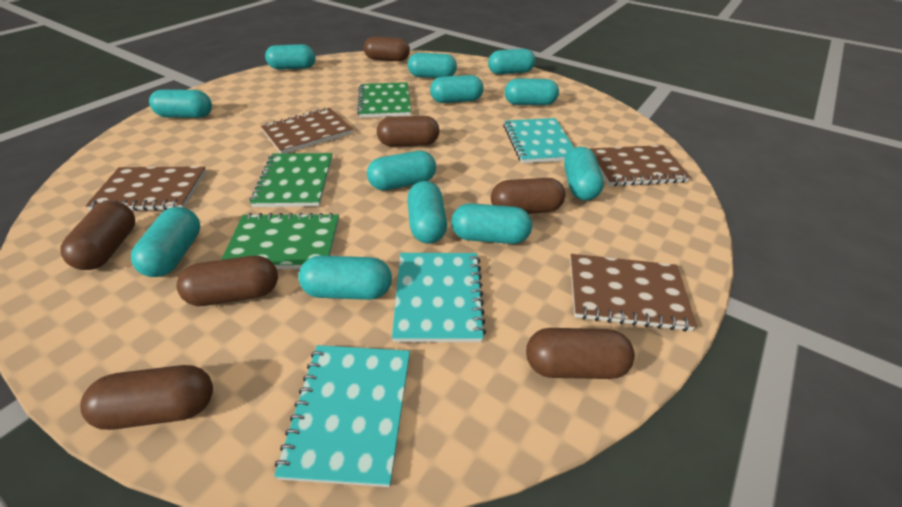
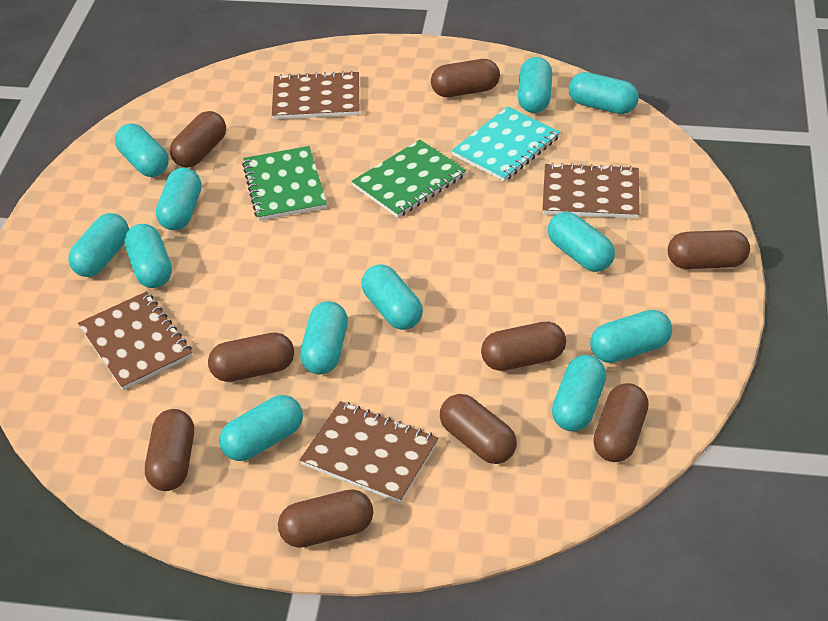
brown capsule: 7 -> 9
green notebook: 3 -> 2
turquoise notebook: 3 -> 1

